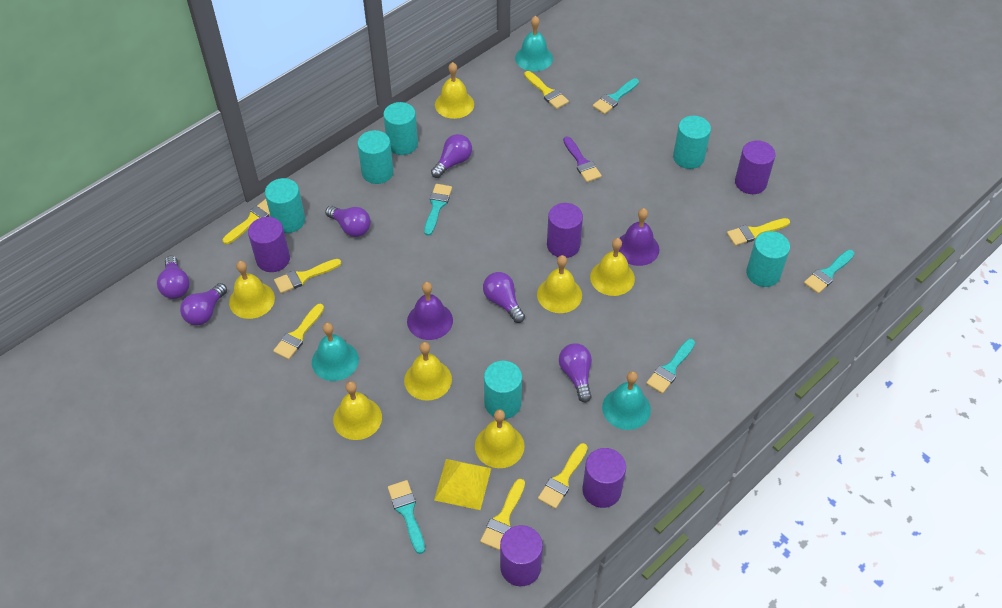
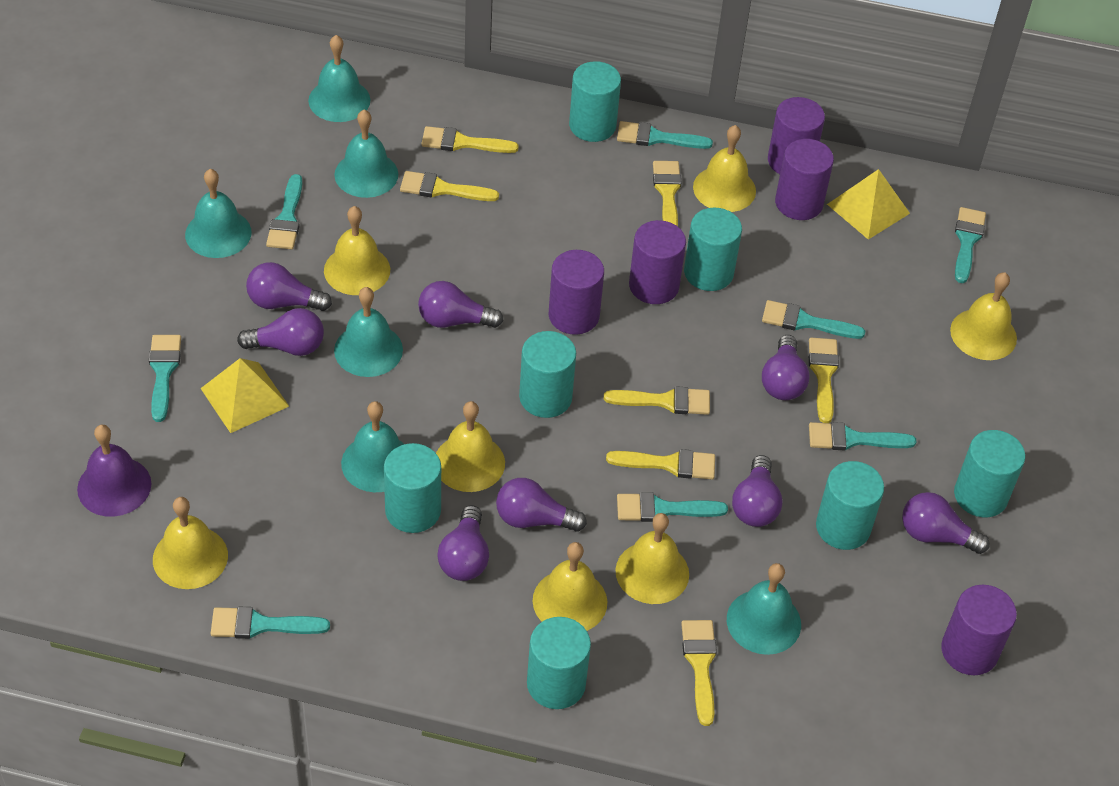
purple bell: 2 -> 1
purple brush: 1 -> 0
purple light bulb: 6 -> 8
turquoise bell: 3 -> 6
turquoise brush: 5 -> 8
turquoise cylinder: 6 -> 7
yellow pyramid: 1 -> 2

